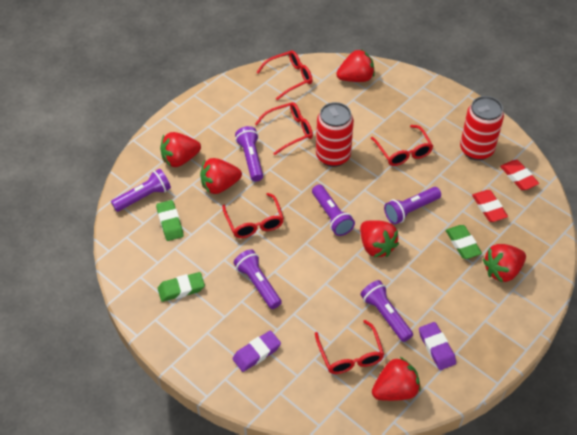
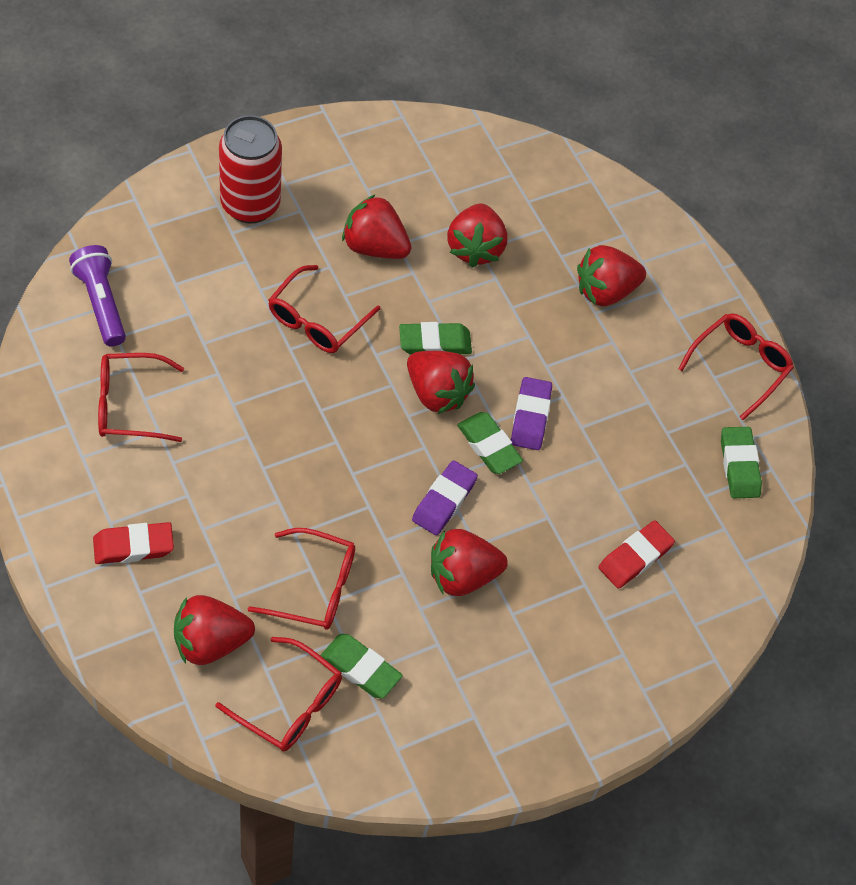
green eraser: 3 -> 4
purple flashlight: 6 -> 1
red can: 2 -> 1

